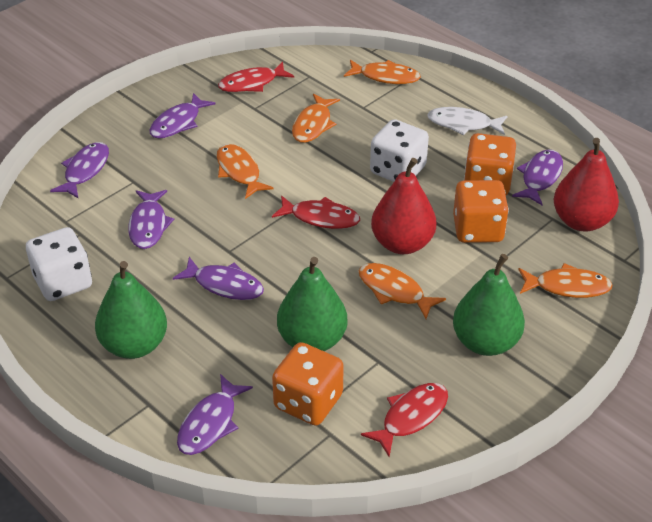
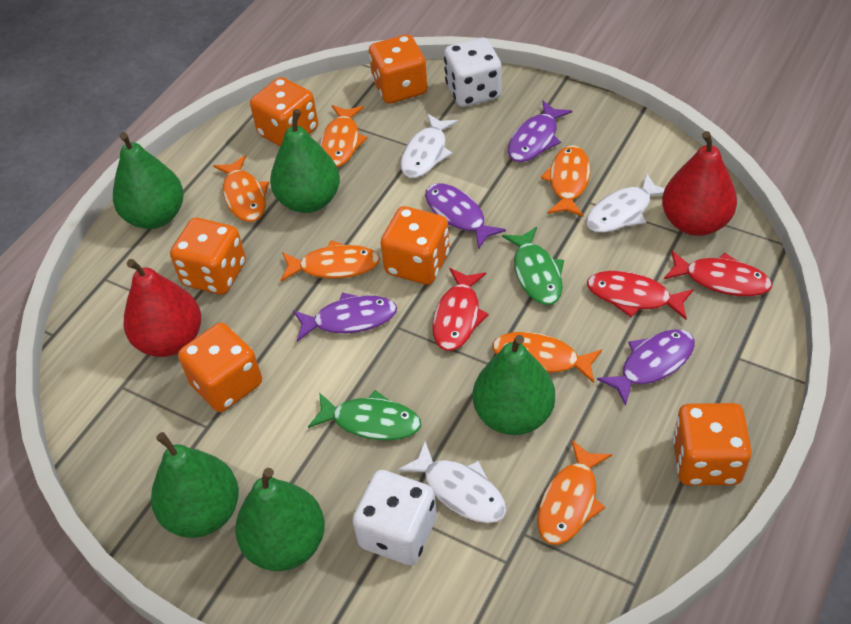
green fish: 0 -> 2
green pear: 3 -> 5
orange dice: 3 -> 6
orange fish: 5 -> 6
purple fish: 6 -> 4
white fish: 1 -> 3

